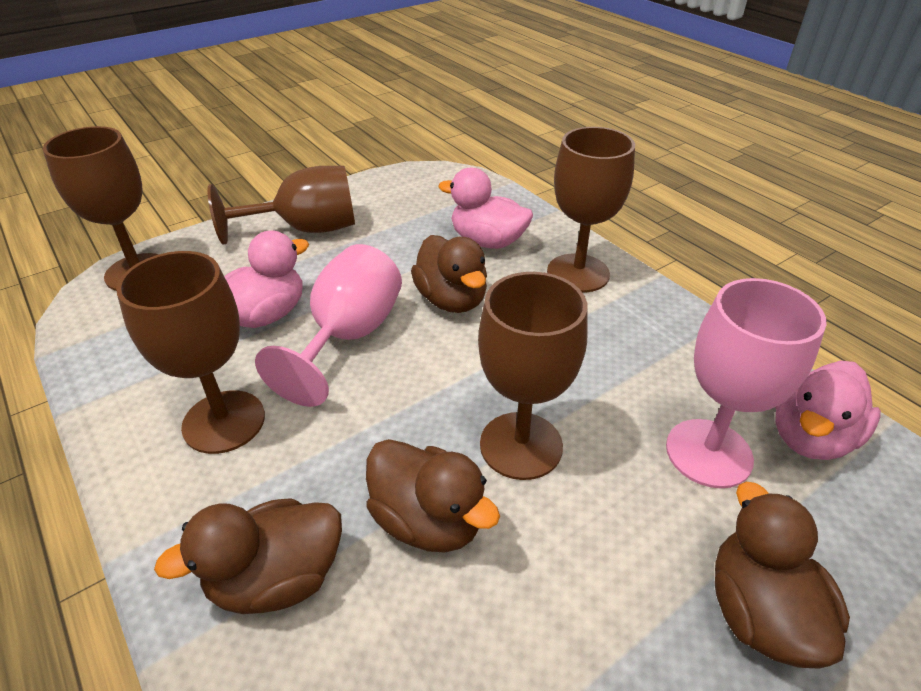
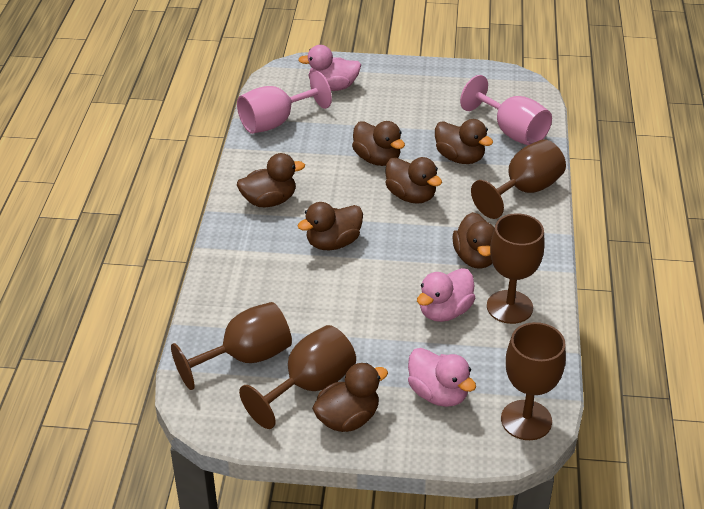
brown duck: 4 -> 7

